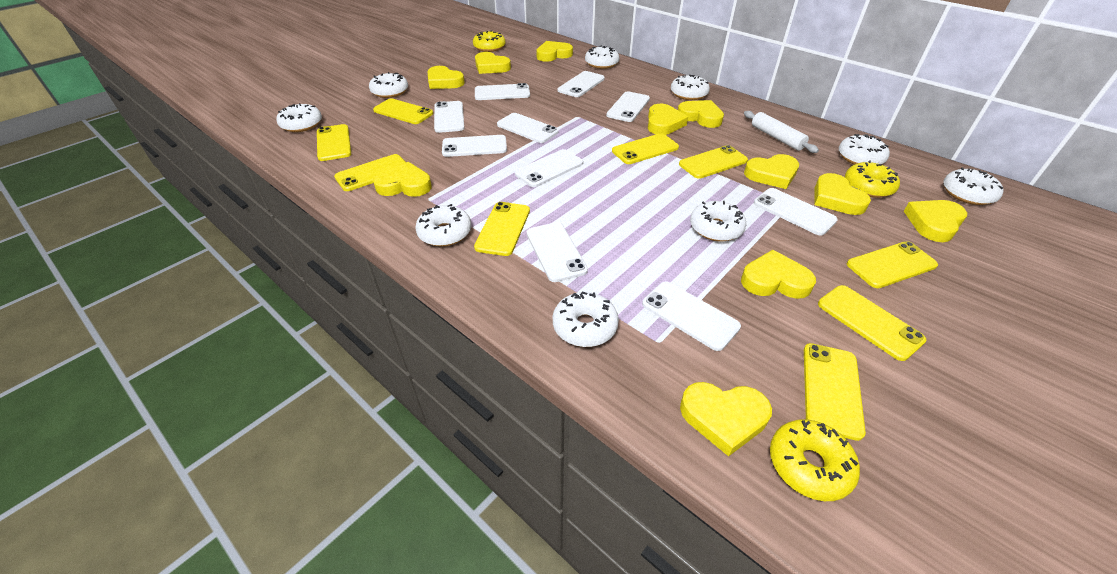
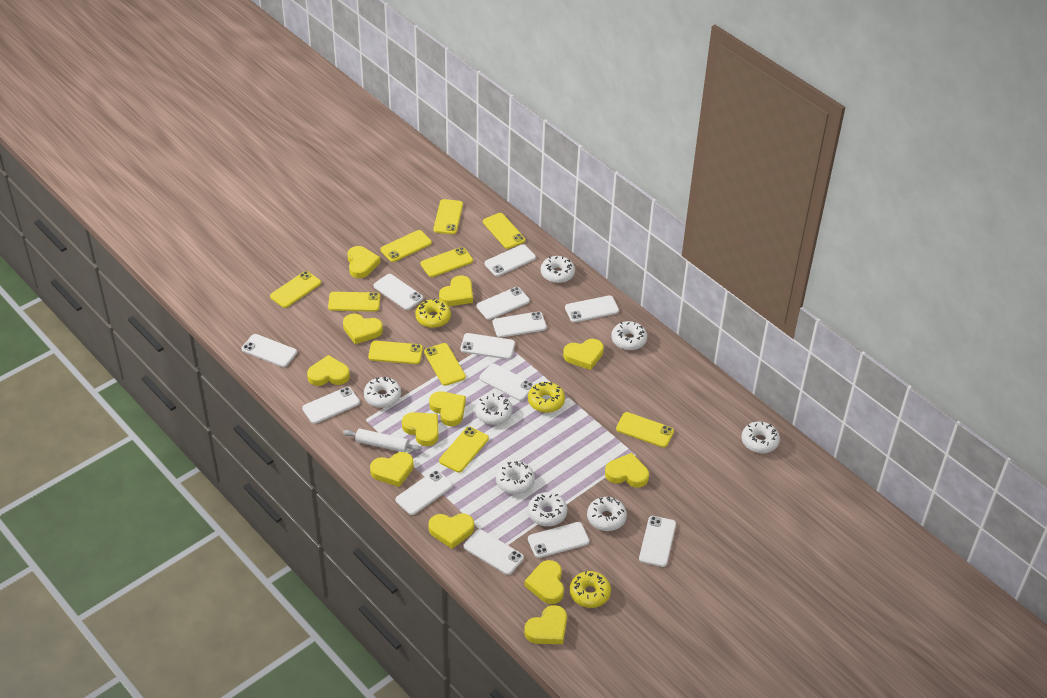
white donut: 9 -> 8
white phone: 10 -> 13
yellow heart: 11 -> 12
yellow phone: 9 -> 10

